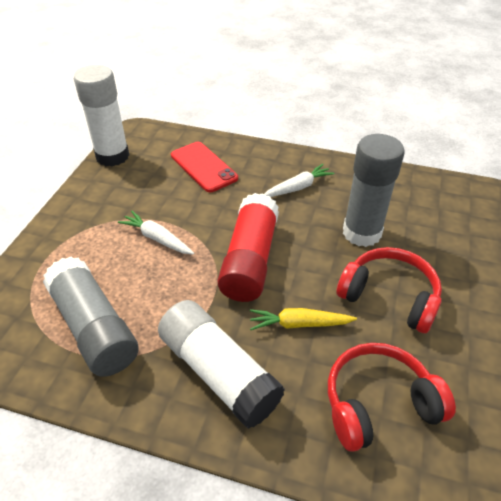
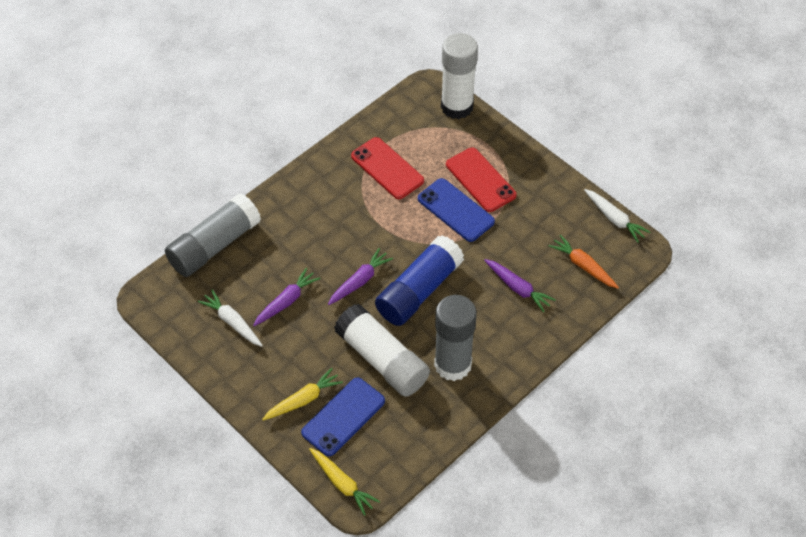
blue glue stick: 0 -> 1
blue phone: 0 -> 2
orange carrot: 0 -> 1
purple carrot: 0 -> 3
red glue stick: 1 -> 0
red headphones: 2 -> 0
red phone: 1 -> 2
yellow carrot: 1 -> 2

